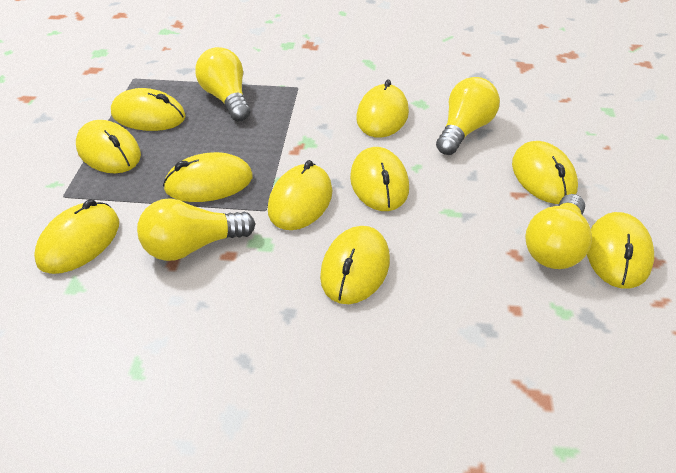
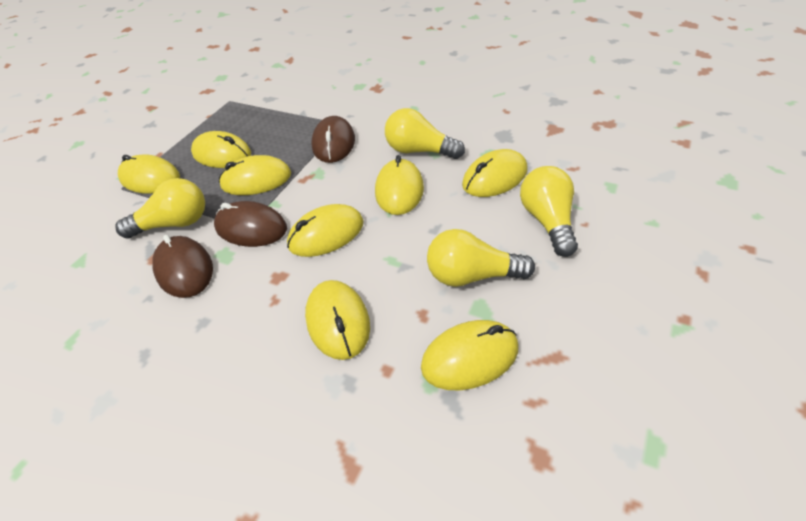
brown mouse: 0 -> 3
yellow mouse: 10 -> 8

